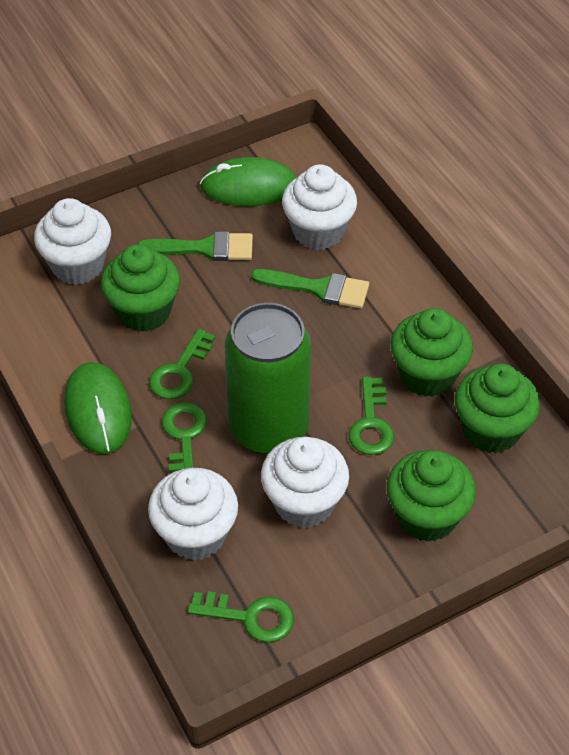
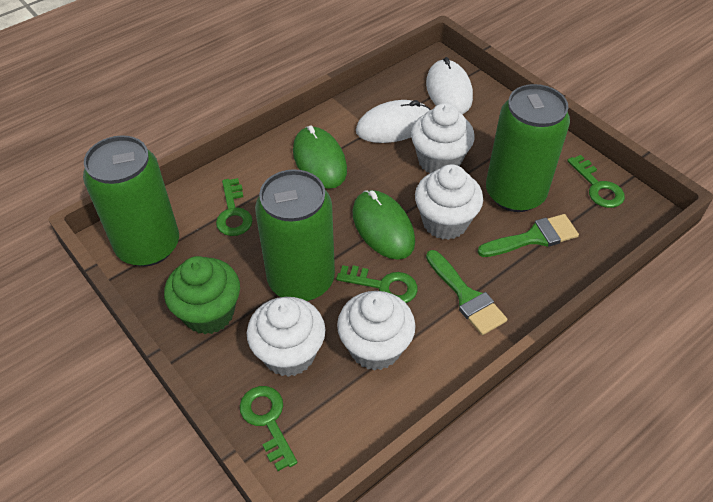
green can: 1 -> 3
green cupcake: 4 -> 1
white mouse: 0 -> 2

